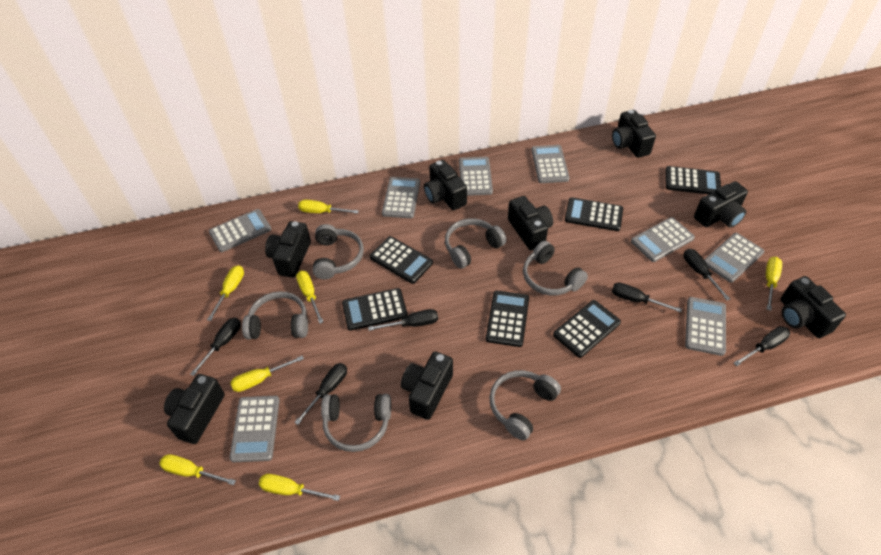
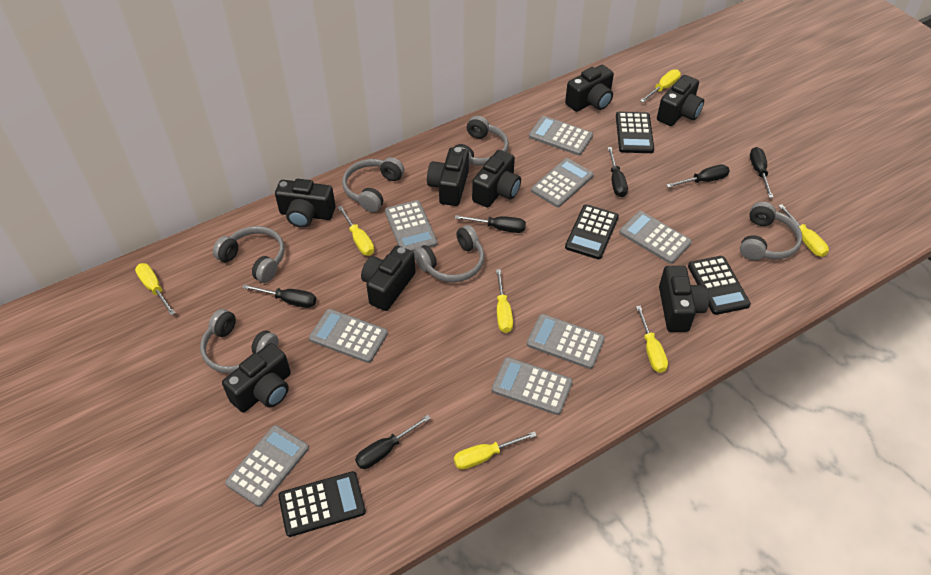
black calculator: 6 -> 4

